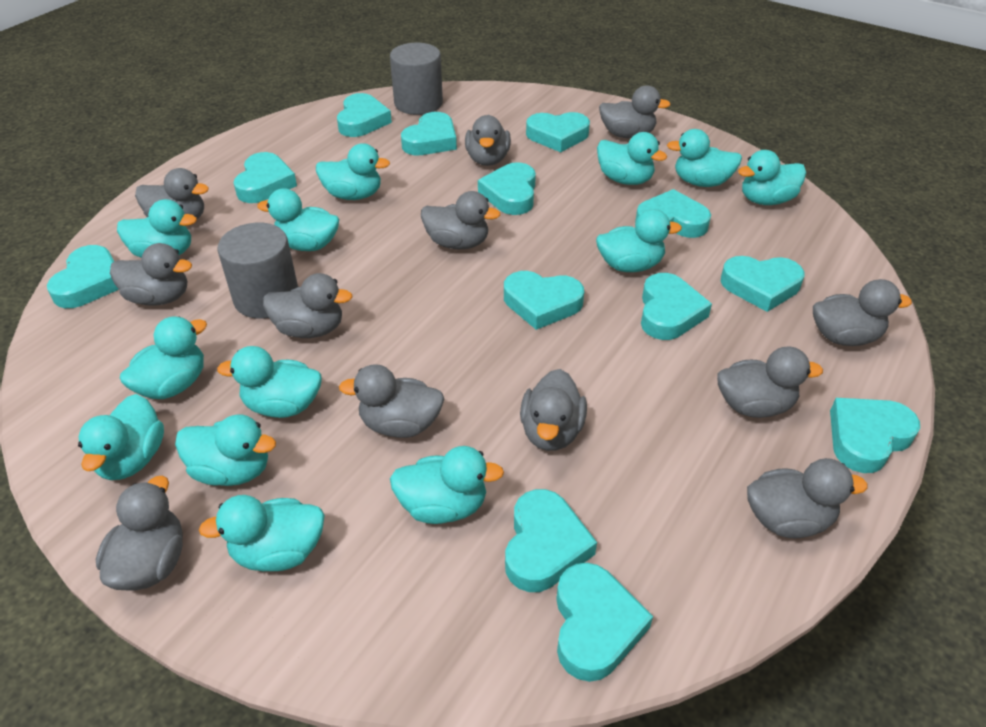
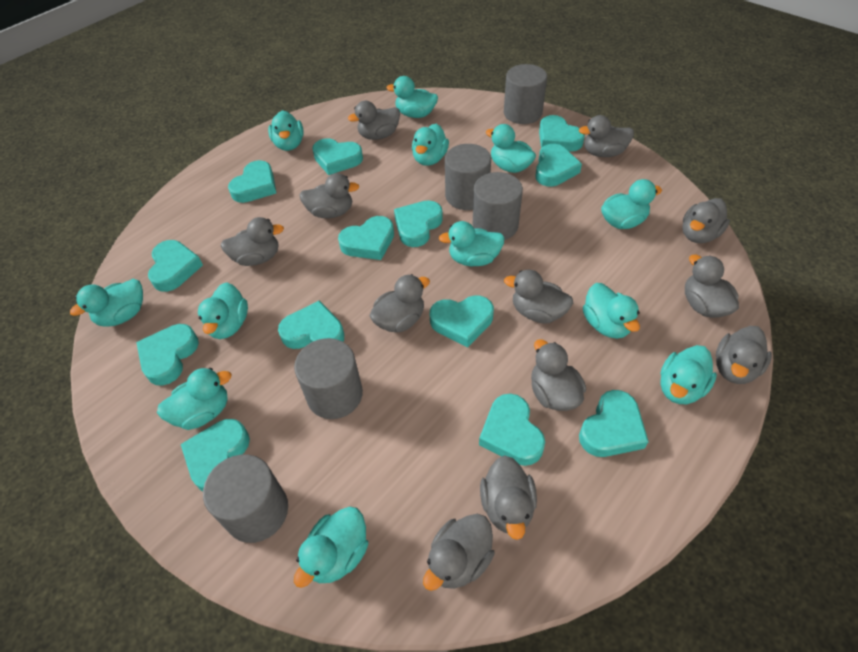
grey cylinder: 2 -> 5
turquoise duck: 13 -> 12

